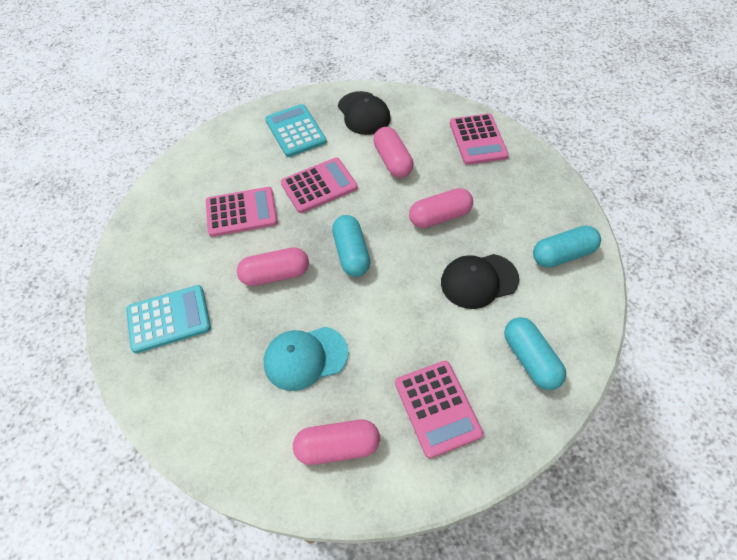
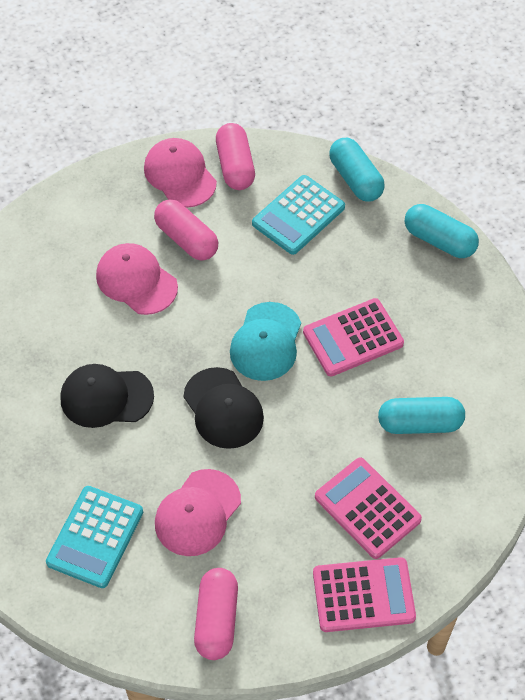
pink calculator: 4 -> 3
pink cap: 0 -> 3
pink capsule: 4 -> 3

